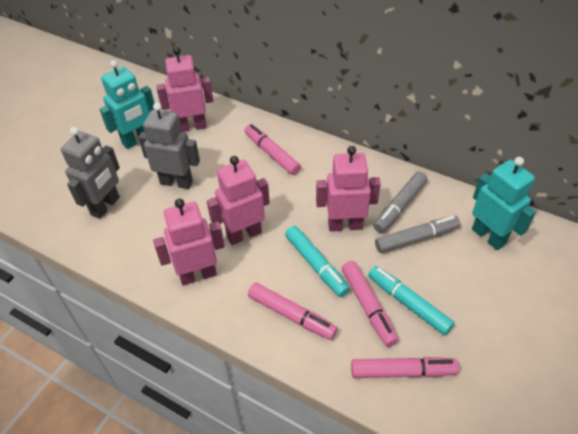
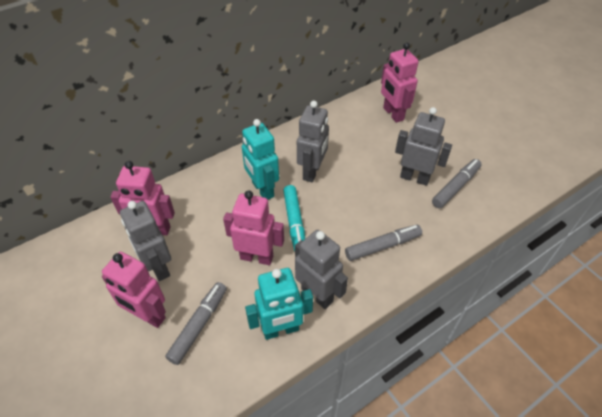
grey marker: 2 -> 3
grey robot: 2 -> 4
pink marker: 4 -> 0
turquoise marker: 2 -> 1

